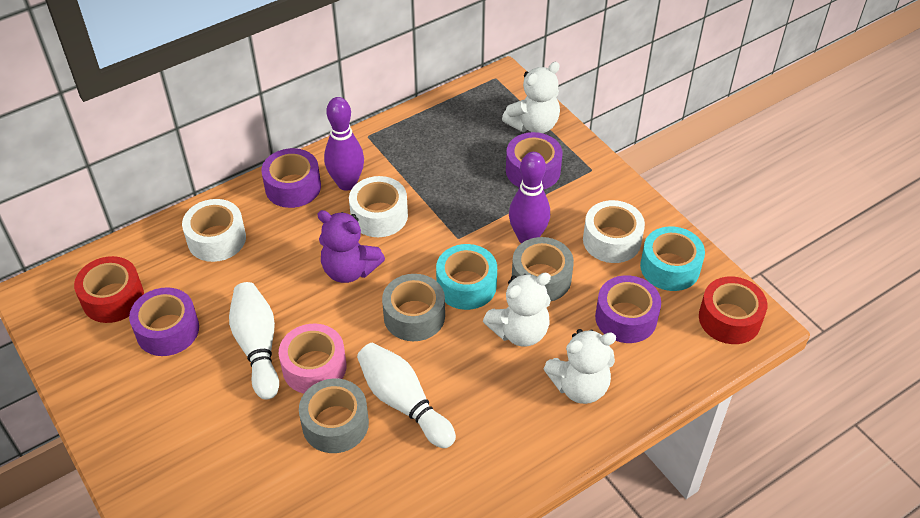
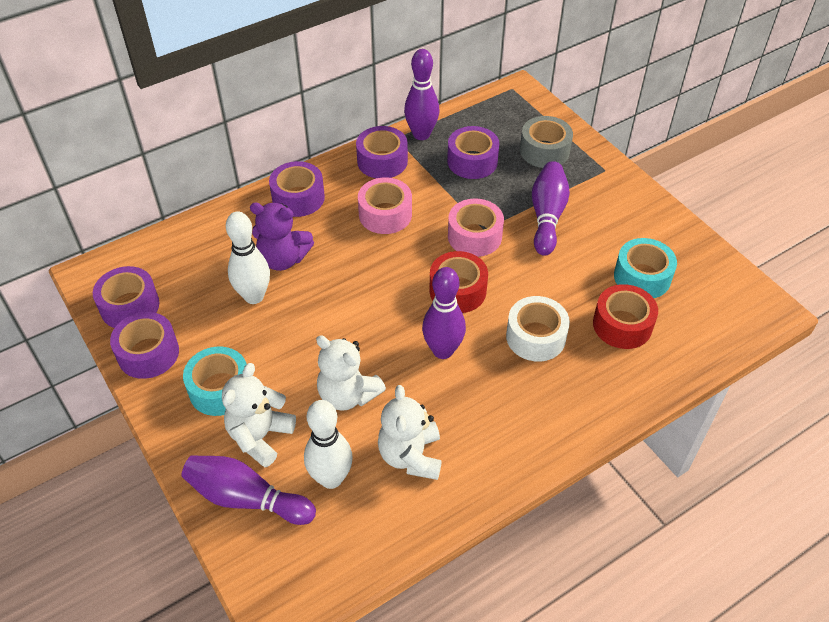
grey tape: 3 -> 1
pink tape: 1 -> 2
purple bowling pin: 2 -> 4
purple tape: 4 -> 5
white tape: 3 -> 1

